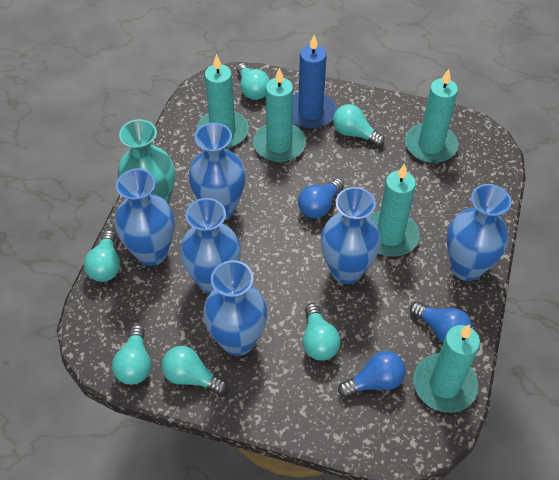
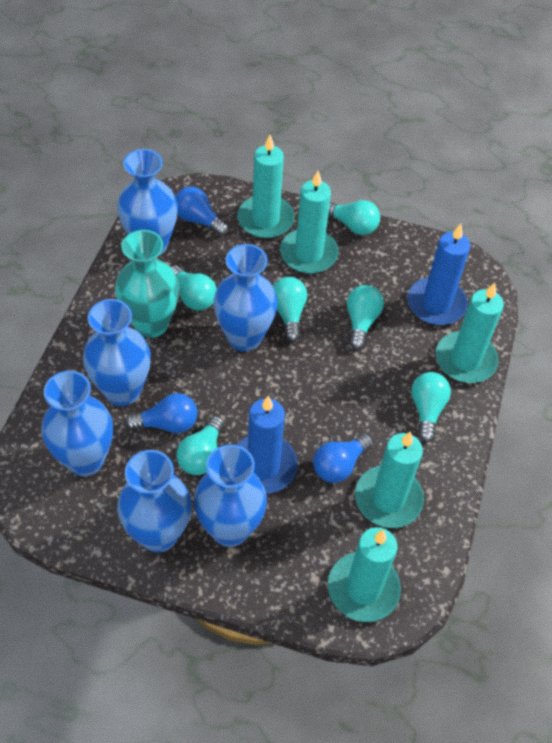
blue candle: 1 -> 2

